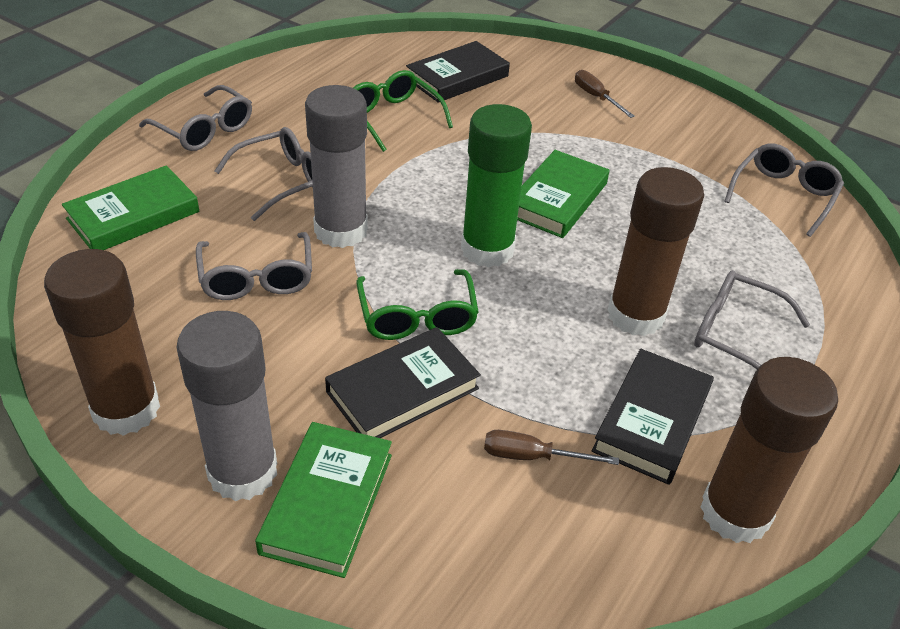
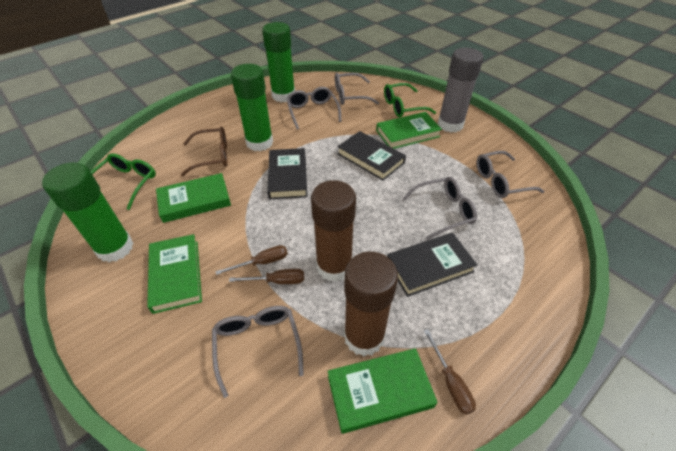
brown glasses: 0 -> 1
brown glue stick: 3 -> 2
brown screwdriver: 2 -> 3
green book: 3 -> 4
green glue stick: 1 -> 3
grey glue stick: 2 -> 1

